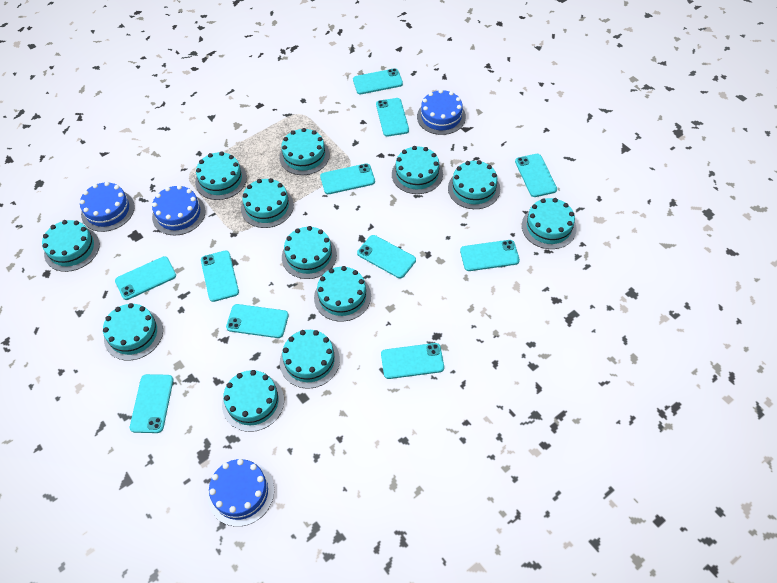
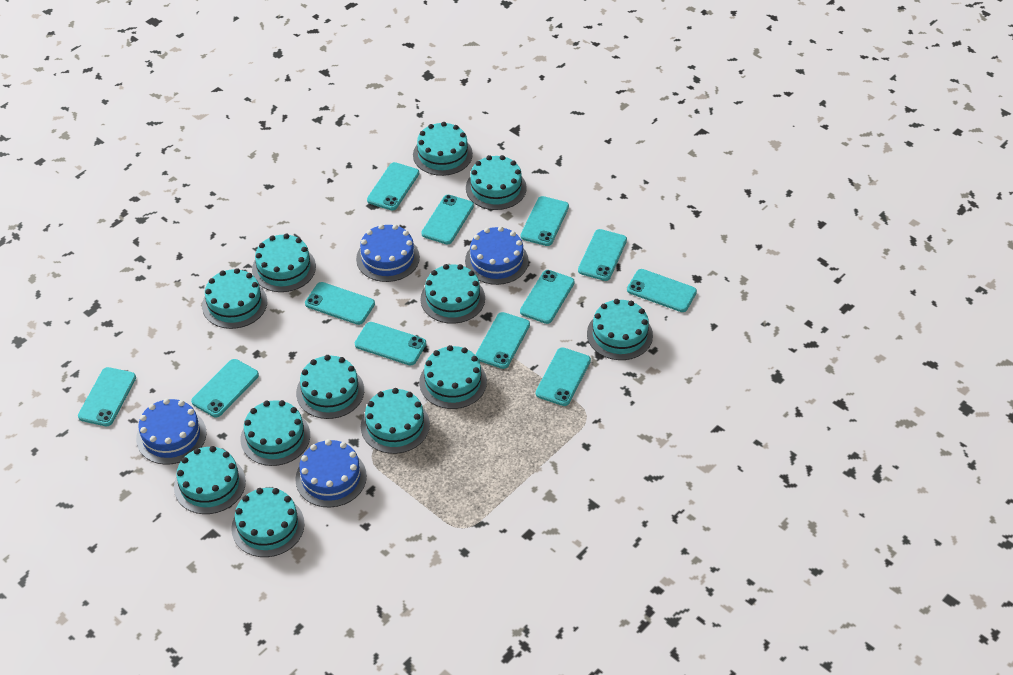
turquoise phone: 11 -> 12

